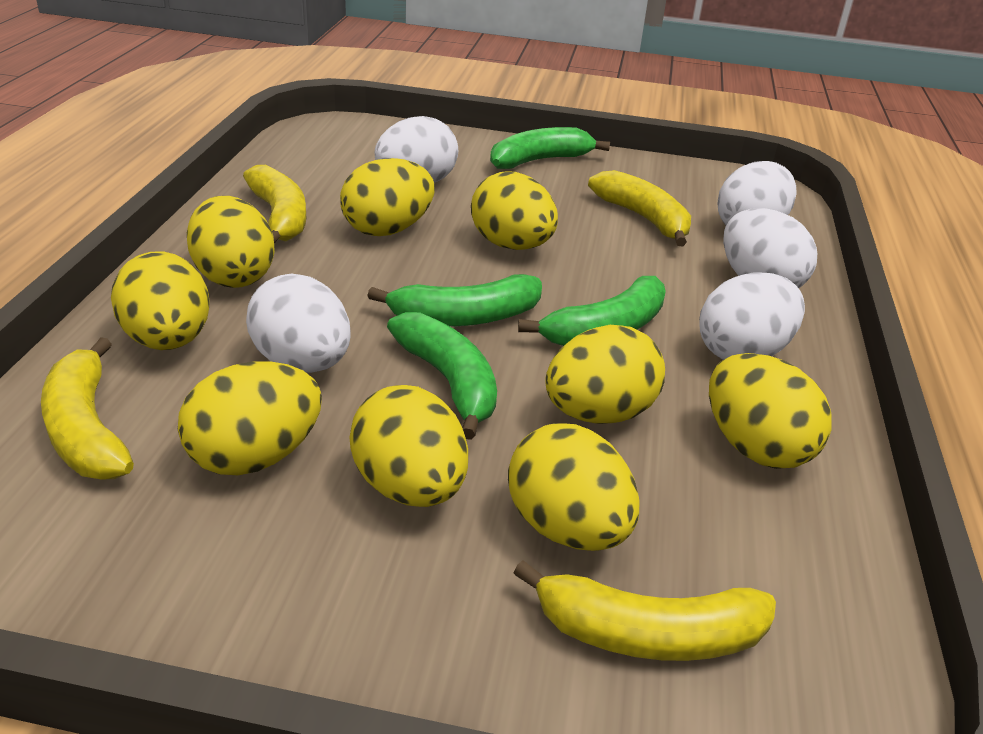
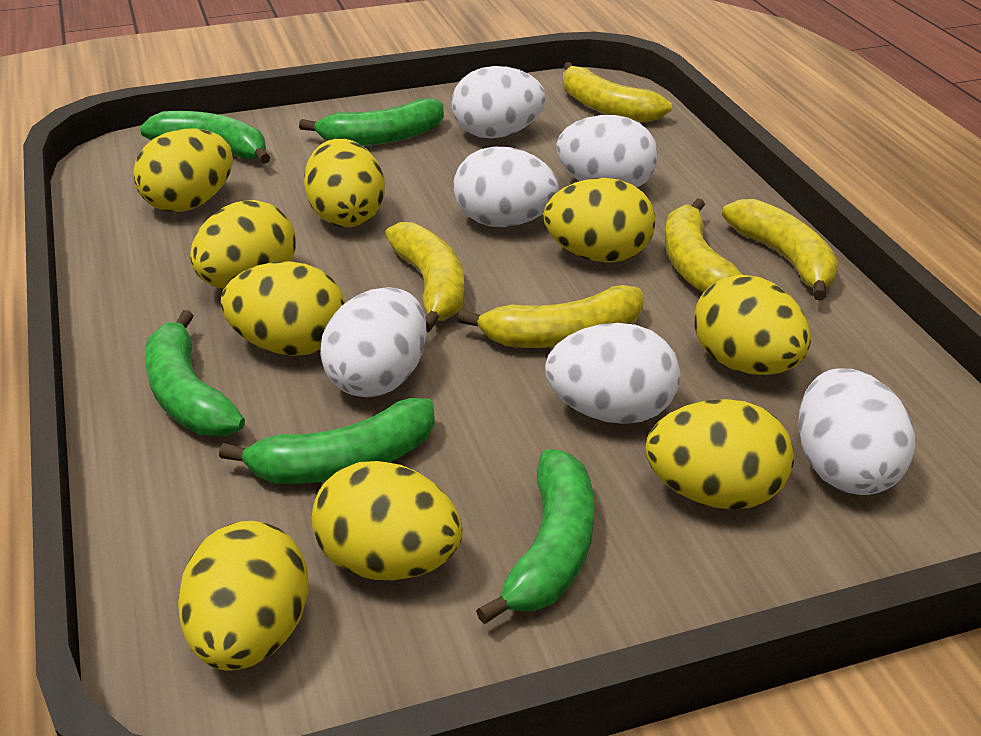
green banana: 4 -> 5
white egg: 5 -> 6
yellow banana: 4 -> 5

